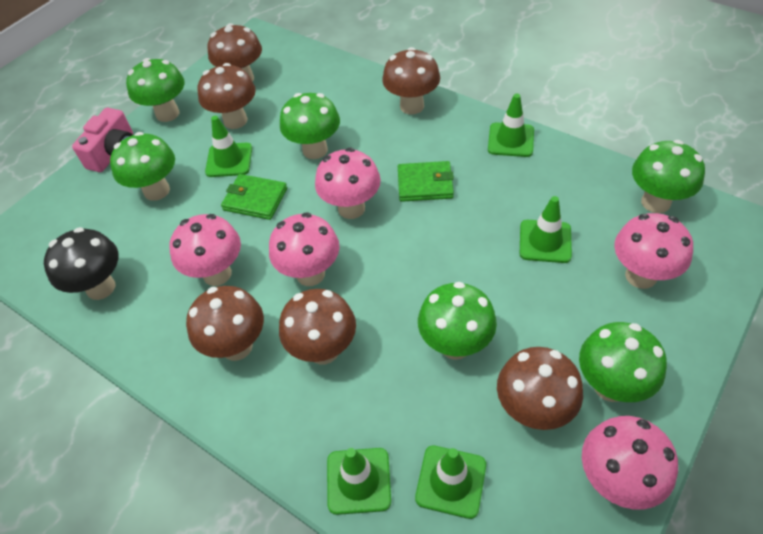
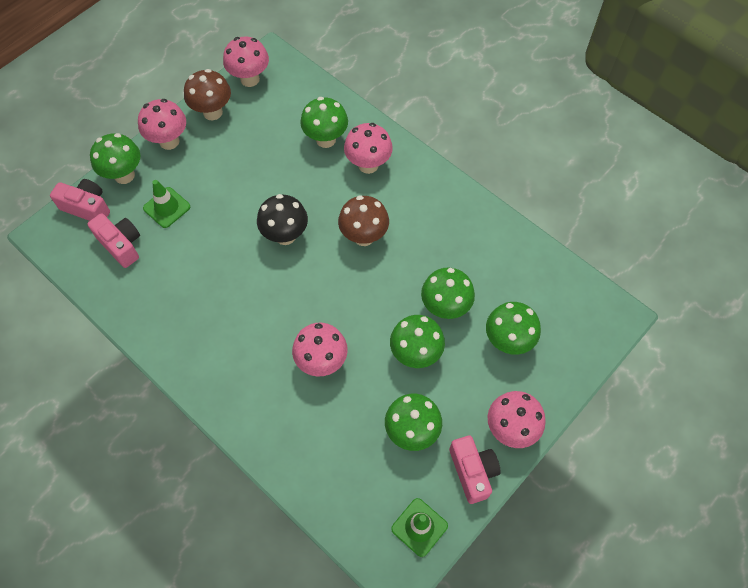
brown mushroom: 6 -> 2
green traffic cone: 5 -> 2
green wallet: 2 -> 0
pink camera: 1 -> 3

